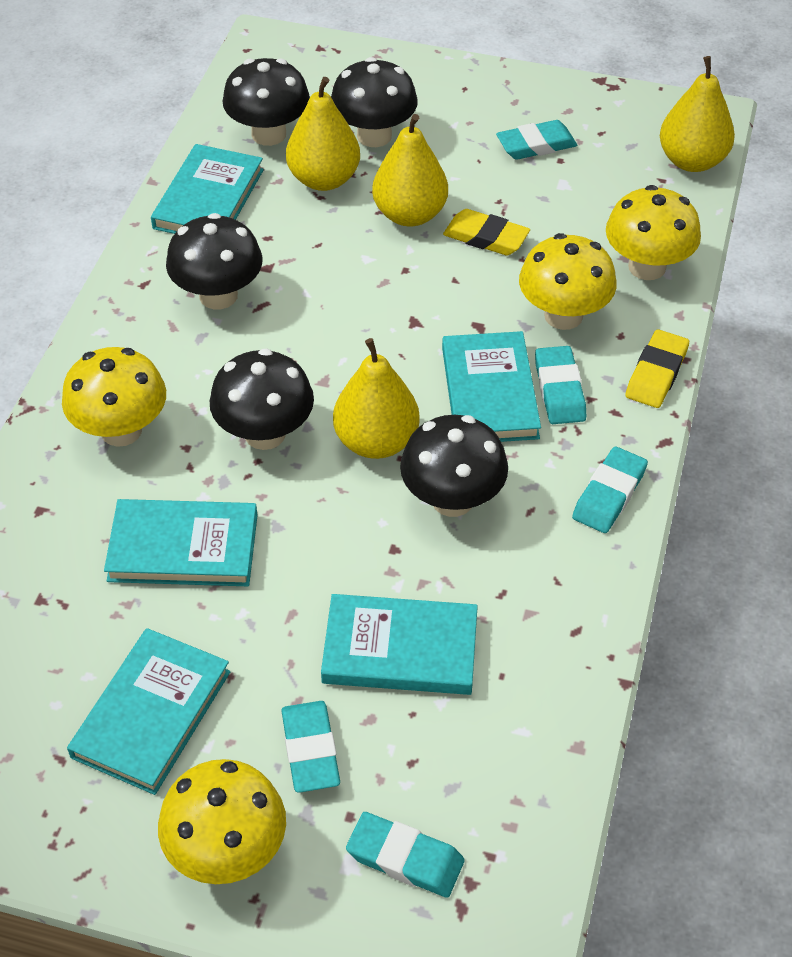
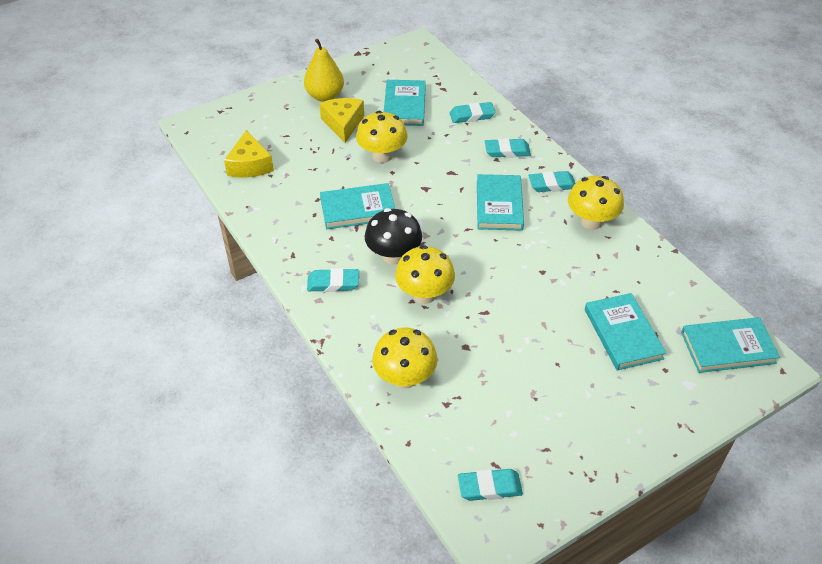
black mushroom: 5 -> 1
yellow cheese: 0 -> 2
yellow eraser: 2 -> 0
yellow pear: 4 -> 1

